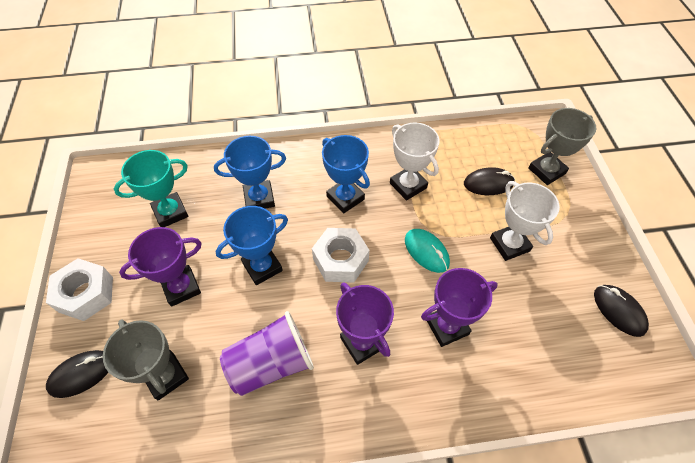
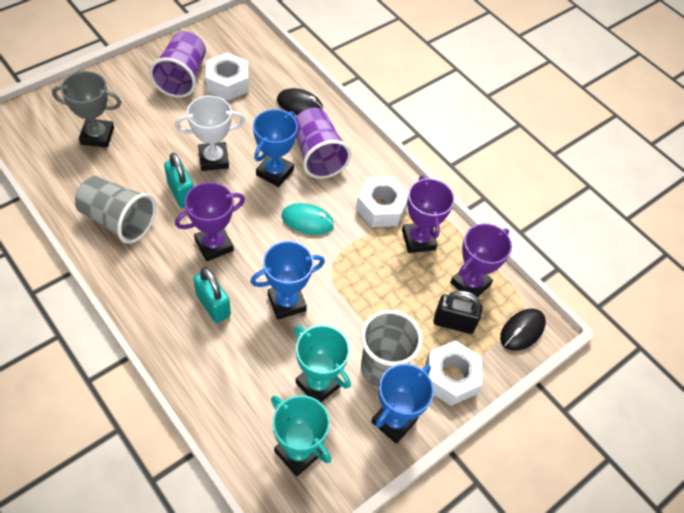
black mouse: 3 -> 2
black padlock: 0 -> 1
grey cup: 0 -> 2
grey trophy: 2 -> 1
purple cup: 1 -> 2
turquoise padlock: 0 -> 2
turquoise trophy: 1 -> 2
white nut: 2 -> 3
white trophy: 2 -> 1

